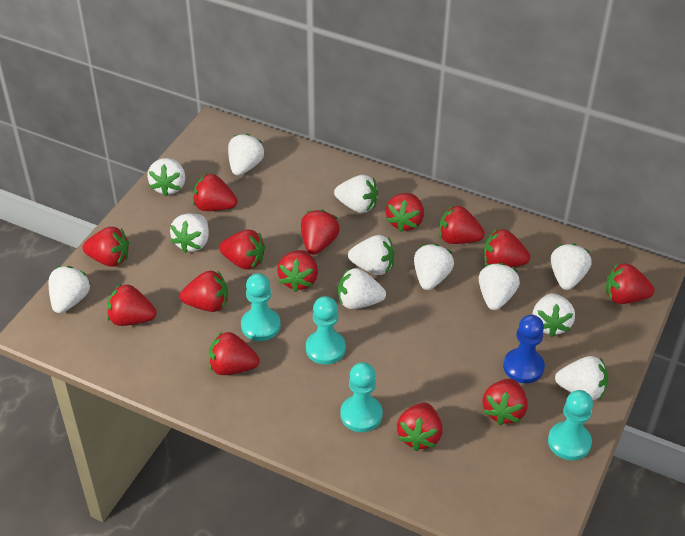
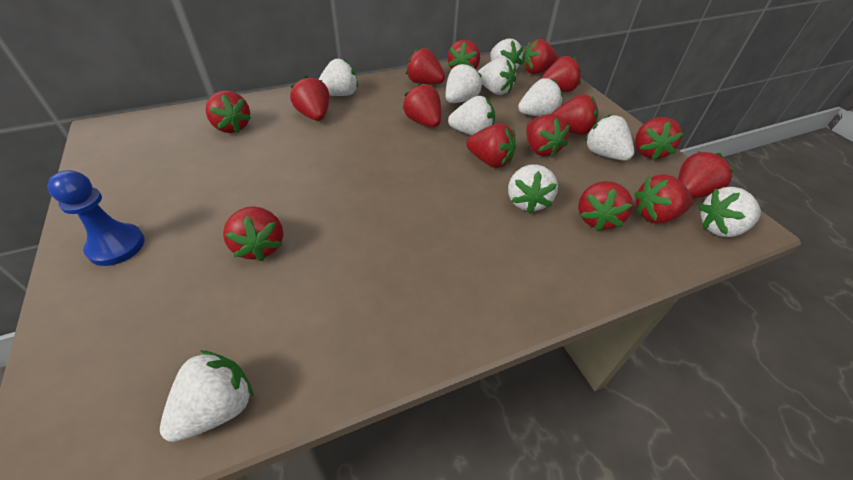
red strawberry: 14 -> 15
turquoise pawn: 4 -> 0
white strawberry: 12 -> 10

